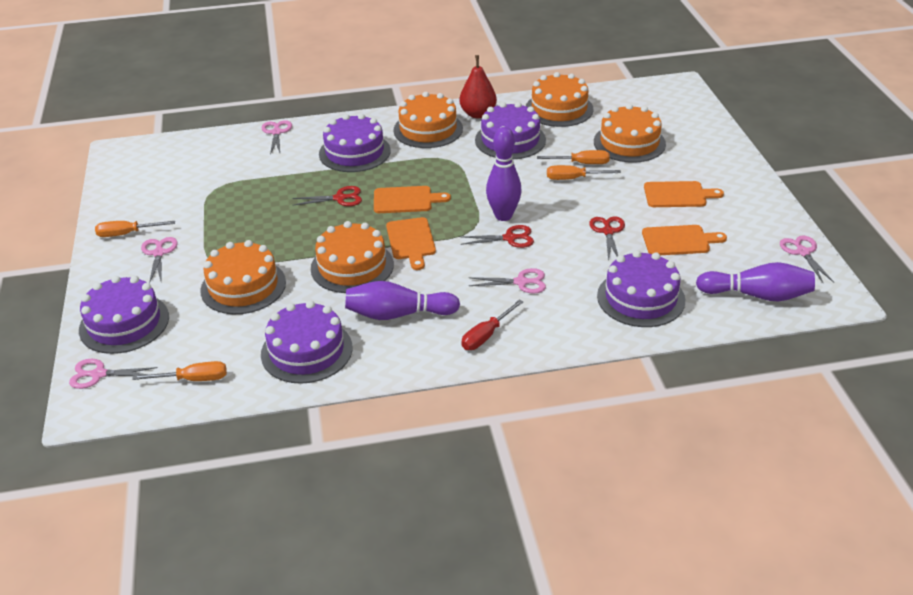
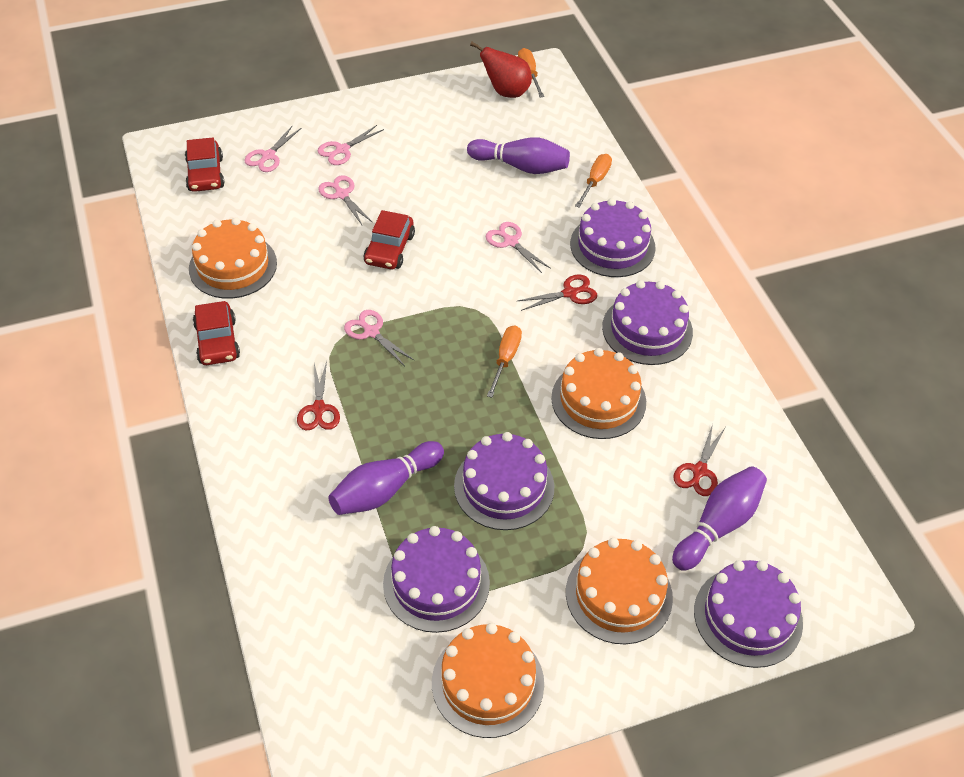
orange cake: 5 -> 4
orange cutting board: 4 -> 0
orange screwdriver: 4 -> 3
red car: 0 -> 3
red screwdriver: 1 -> 0

